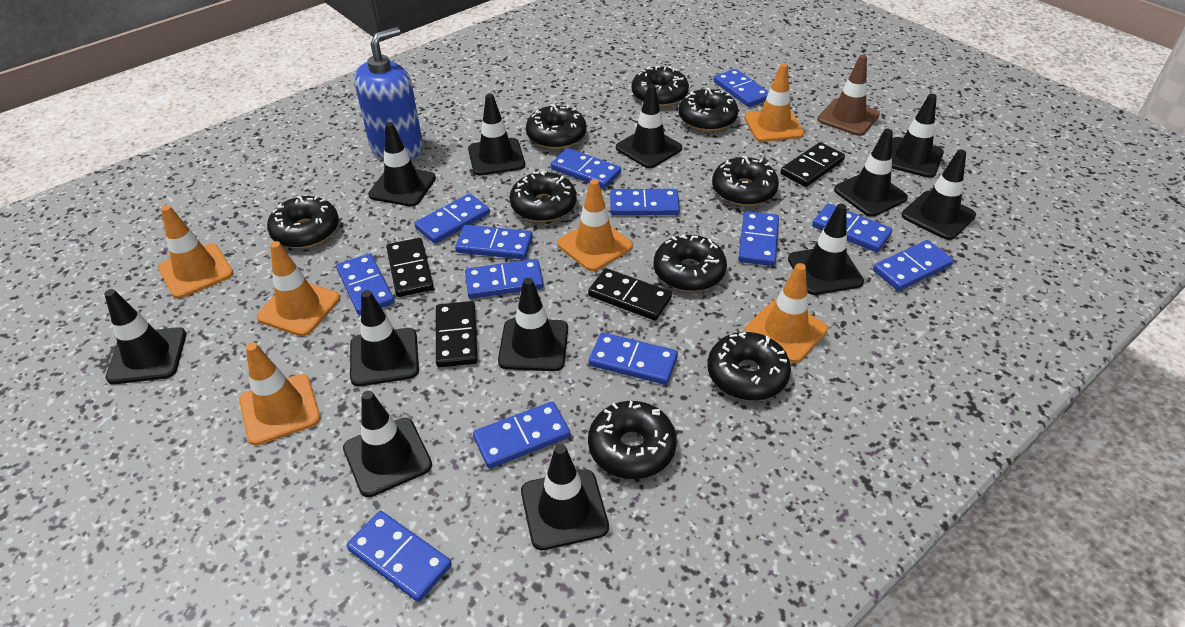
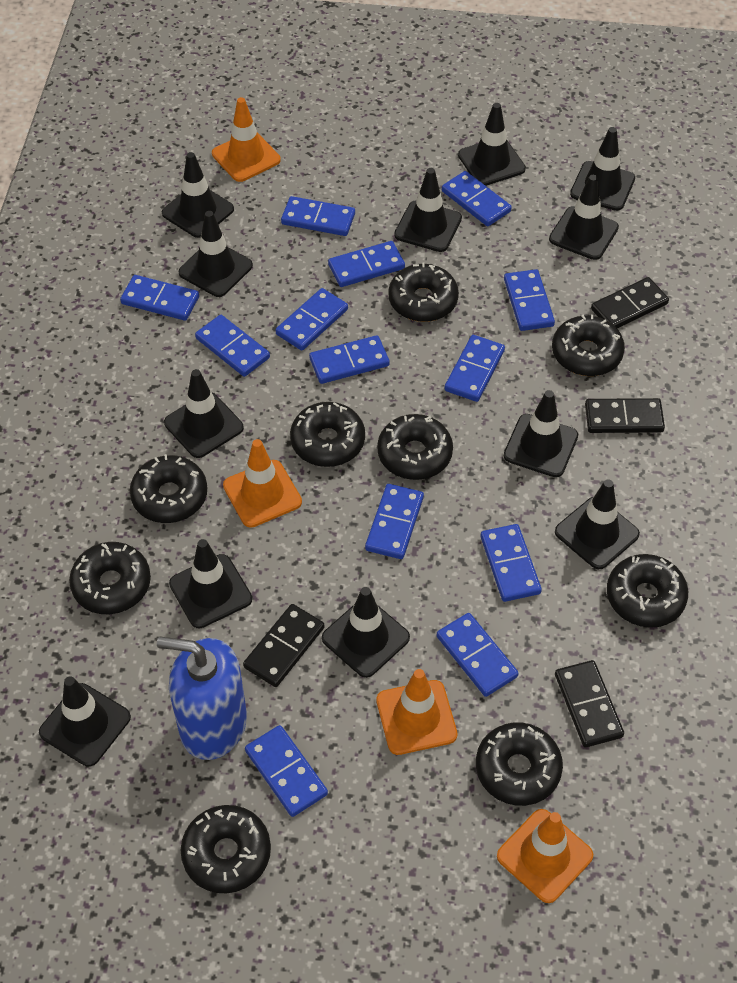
brown traffic cone: 1 -> 0
orange traffic cone: 6 -> 4

